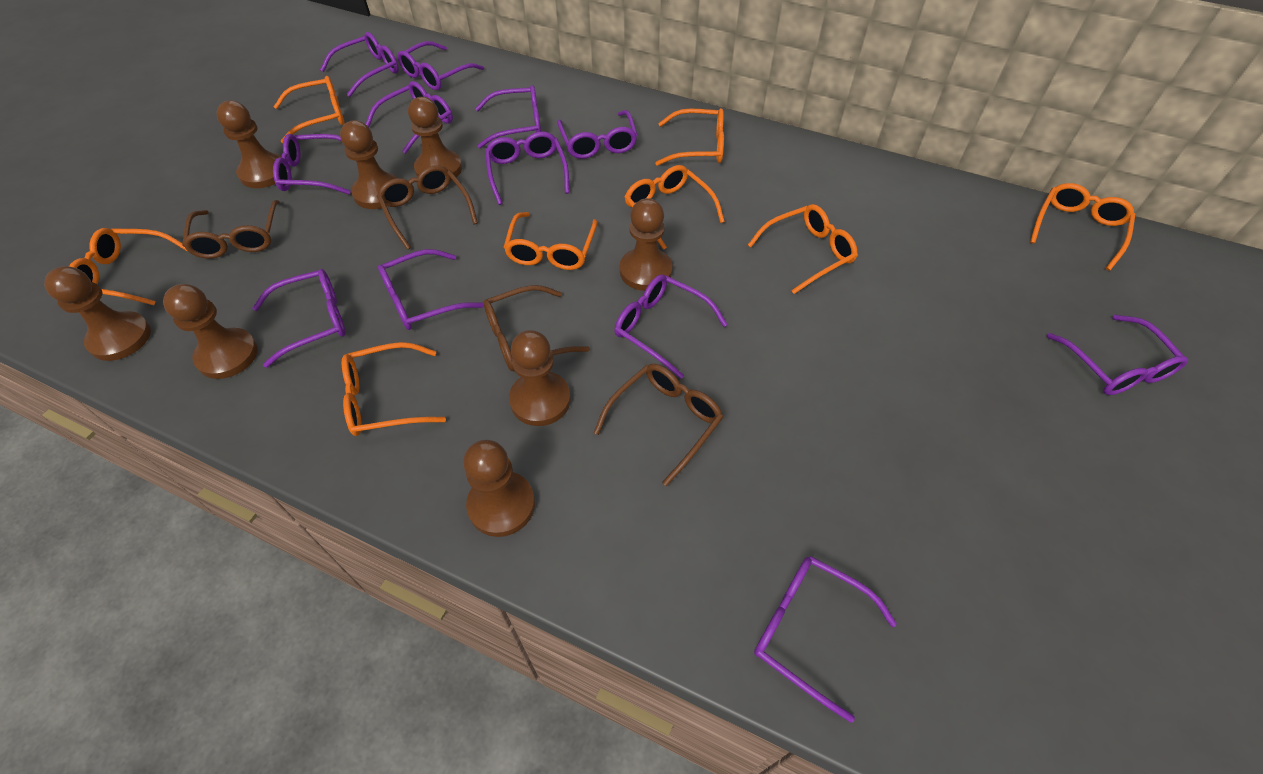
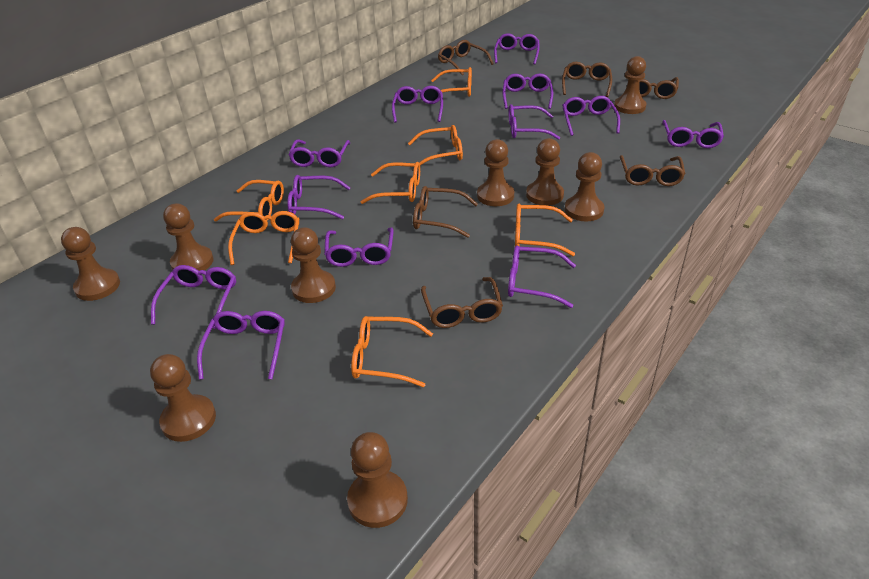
brown glasses: 4 -> 6
brown pawn: 8 -> 9
orange glasses: 8 -> 7

